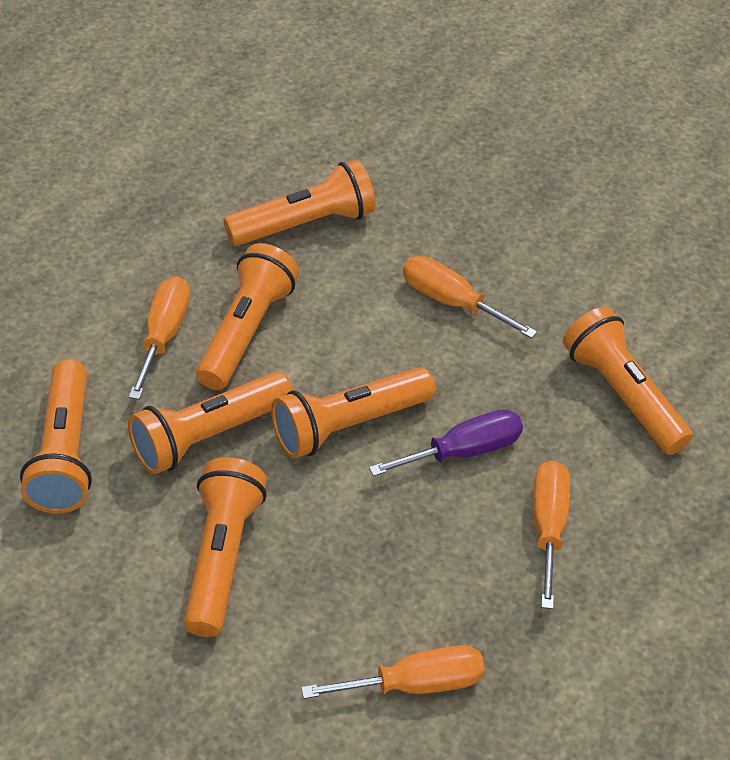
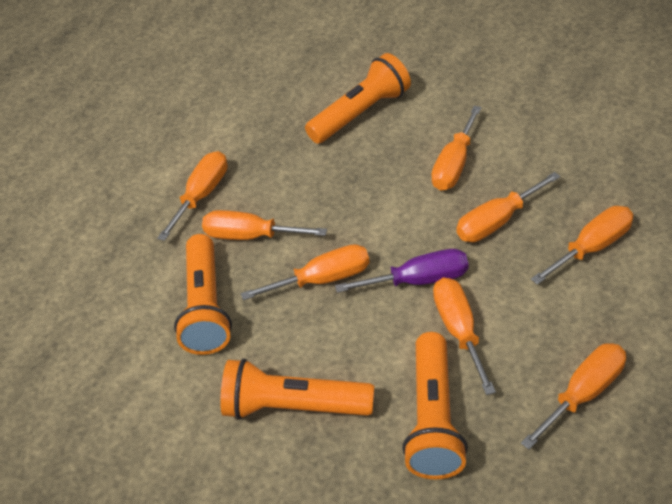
orange flashlight: 7 -> 4
orange screwdriver: 4 -> 8

